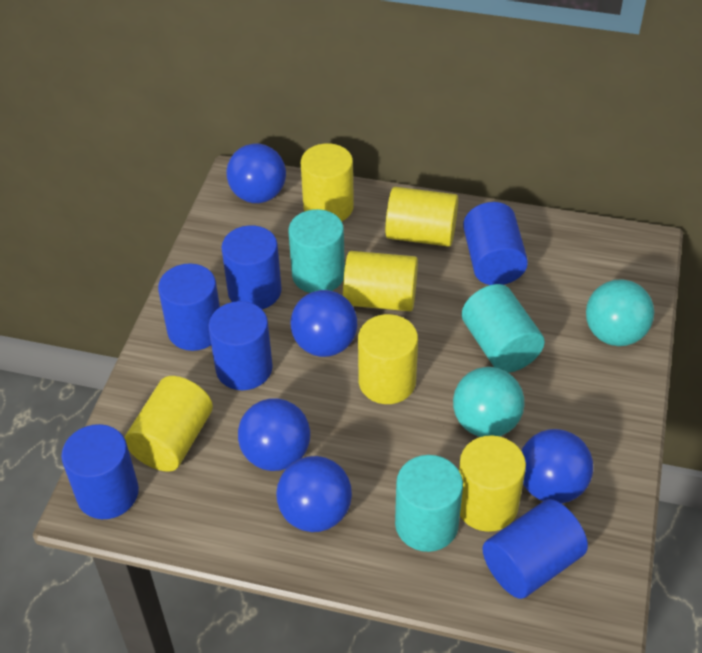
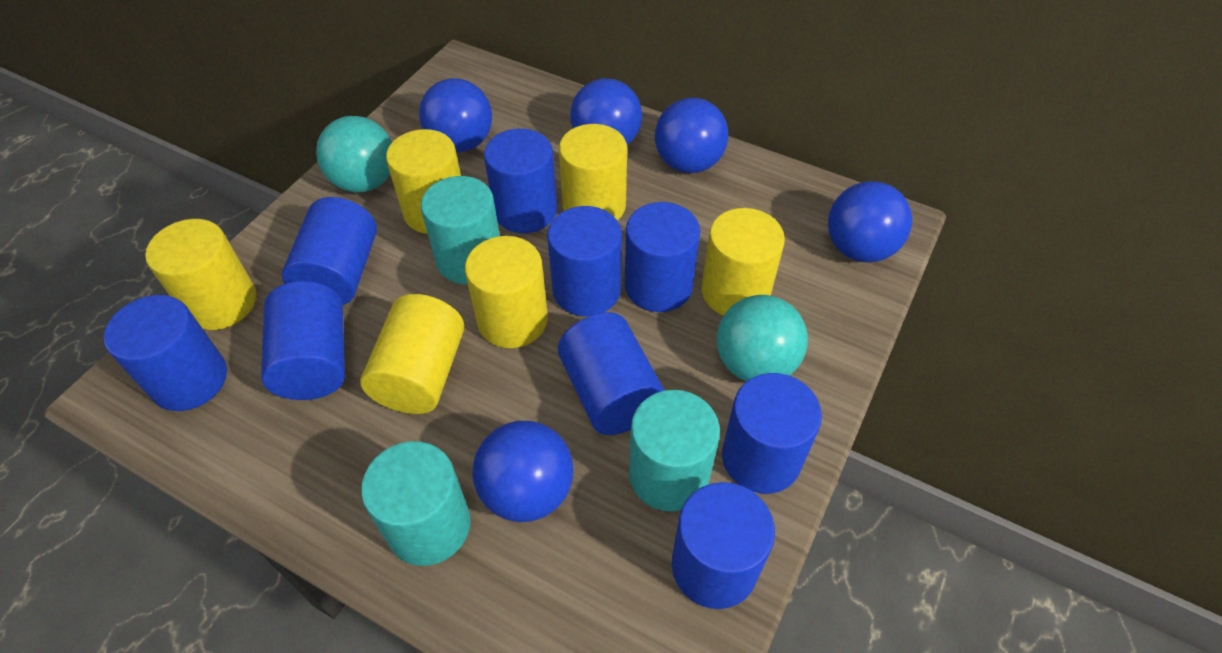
blue cylinder: 6 -> 9

